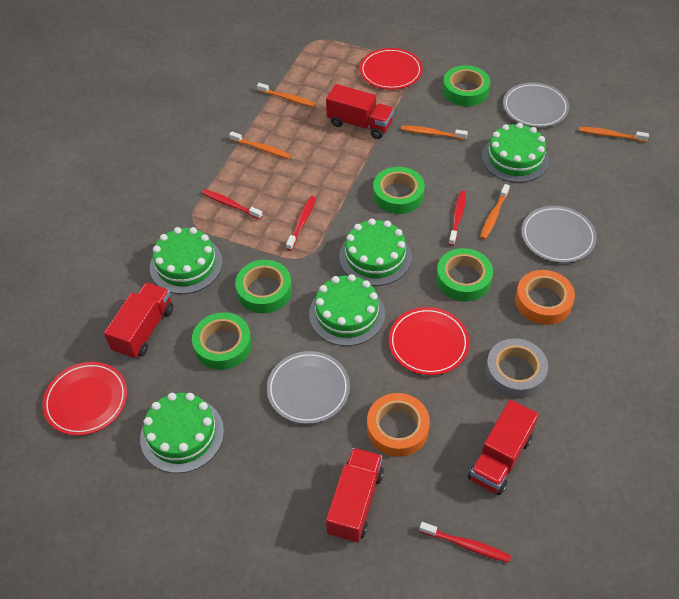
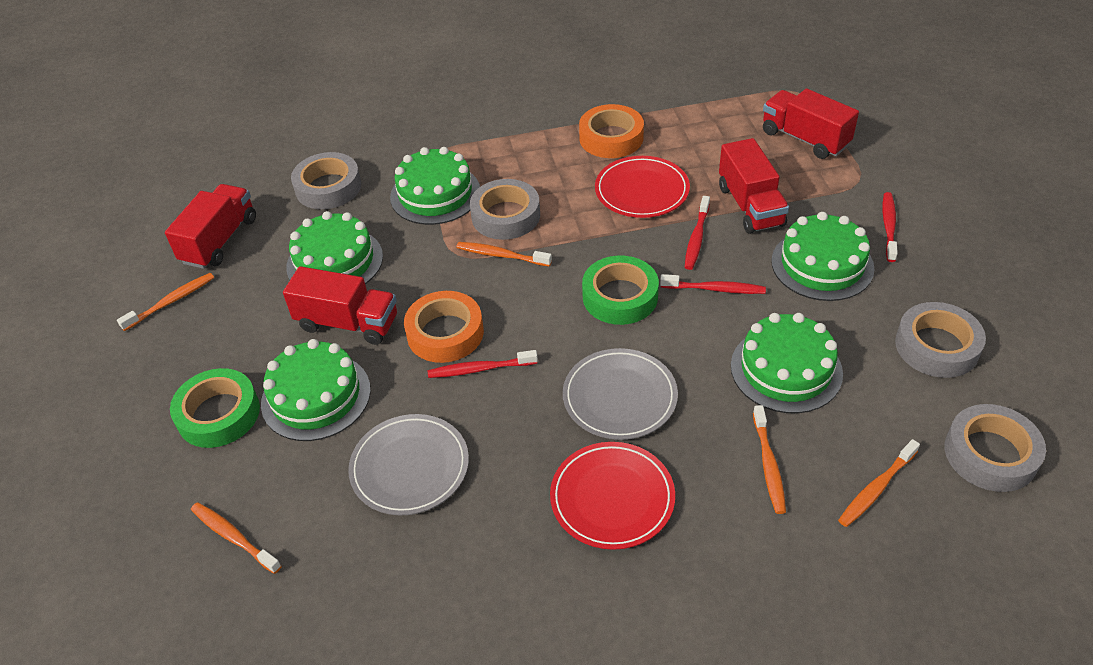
green tape: 5 -> 2
grey plate: 3 -> 2
grey tape: 1 -> 4
red plate: 3 -> 2

